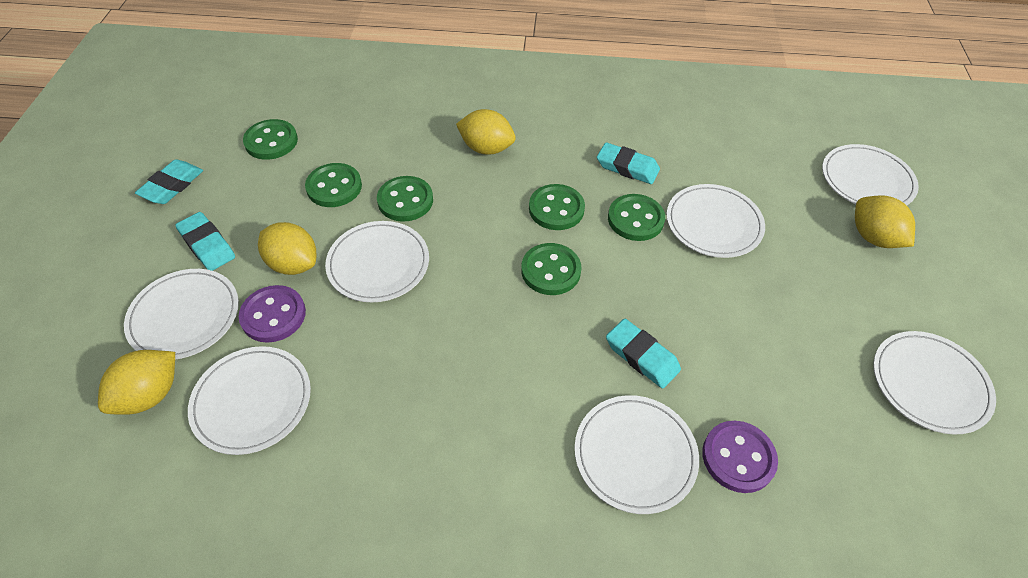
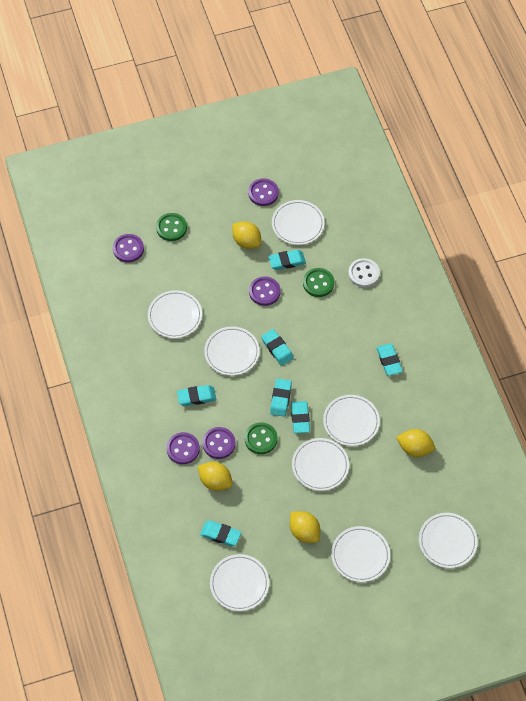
green button: 6 -> 3
purple button: 2 -> 5
turquoise eraser: 4 -> 7
white button: 0 -> 1
white plate: 7 -> 8

